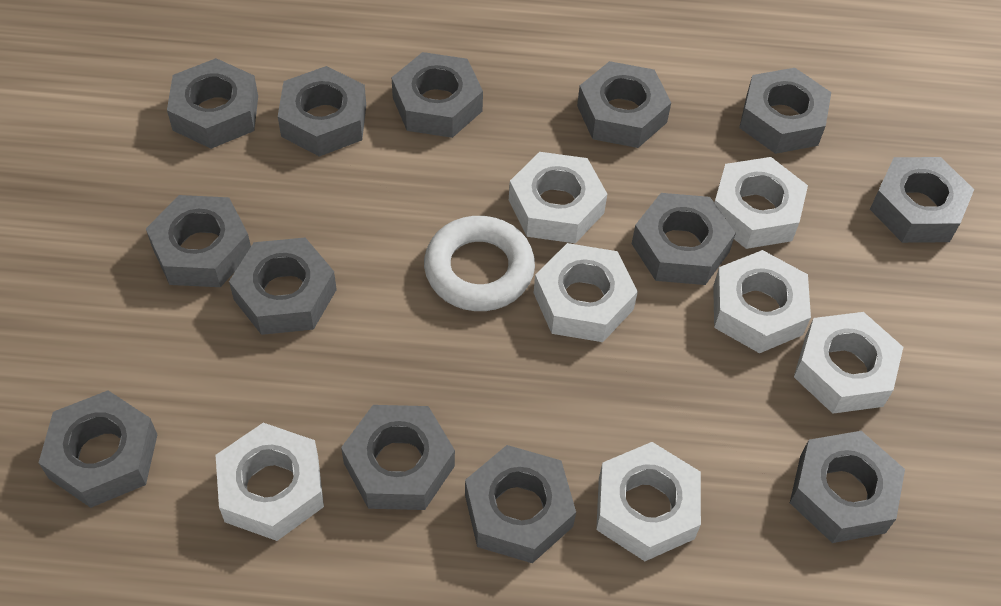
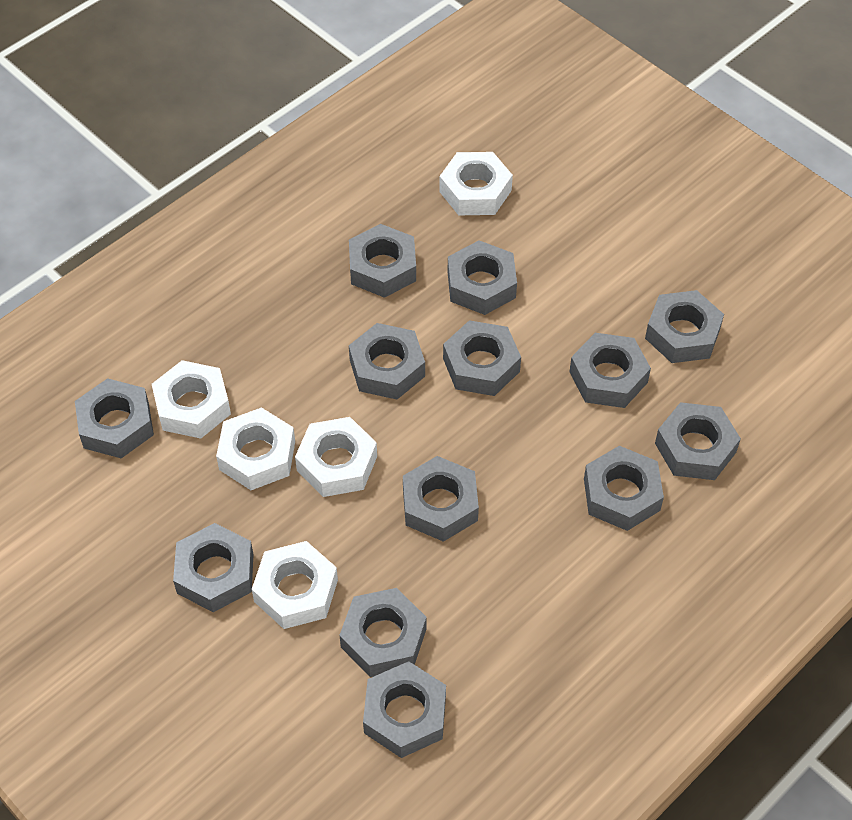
white nut: 7 -> 5
white ring: 1 -> 0

